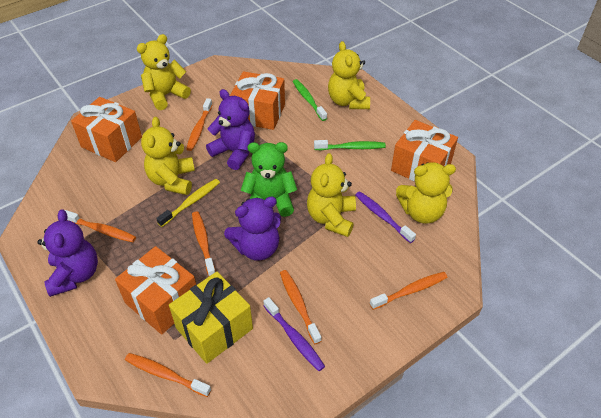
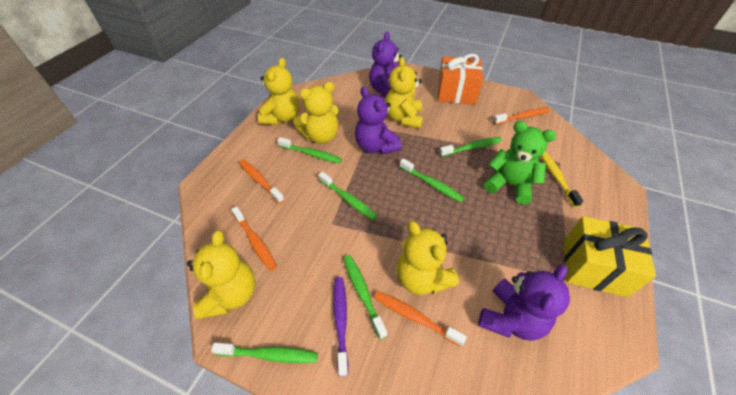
green toothbrush: 2 -> 6
orange gift: 4 -> 1
orange toothbrush: 6 -> 4
purple toothbrush: 2 -> 1

